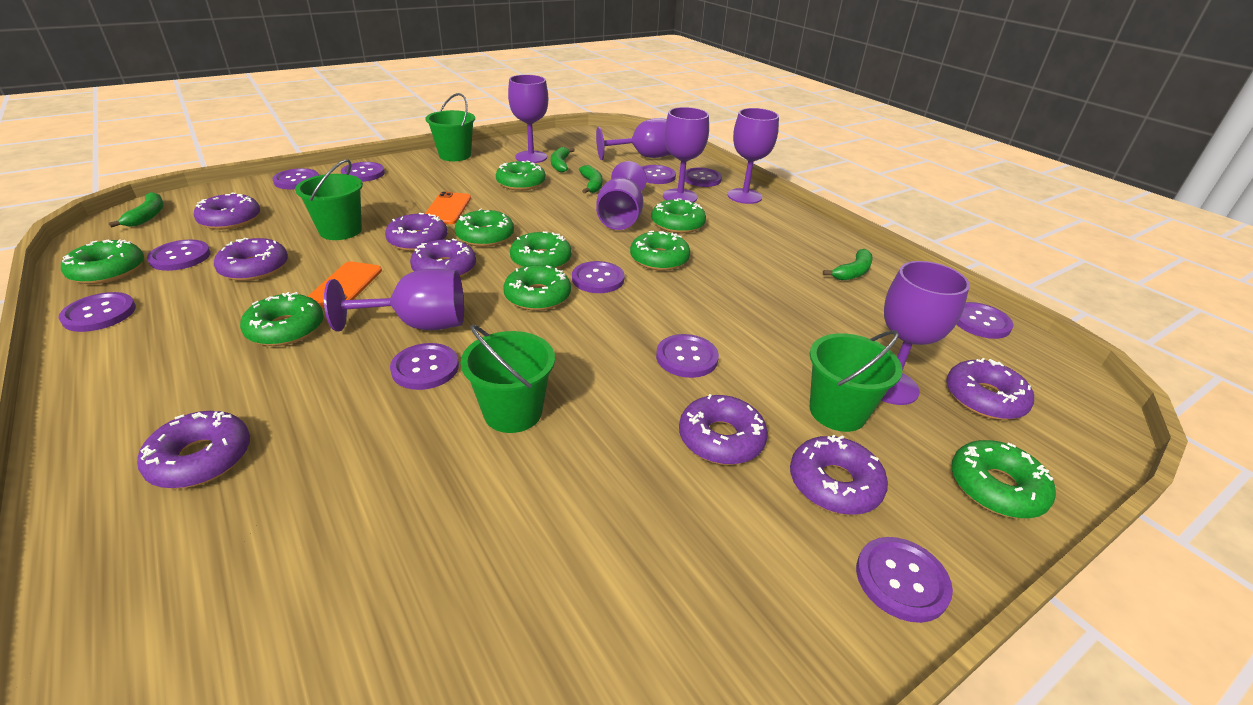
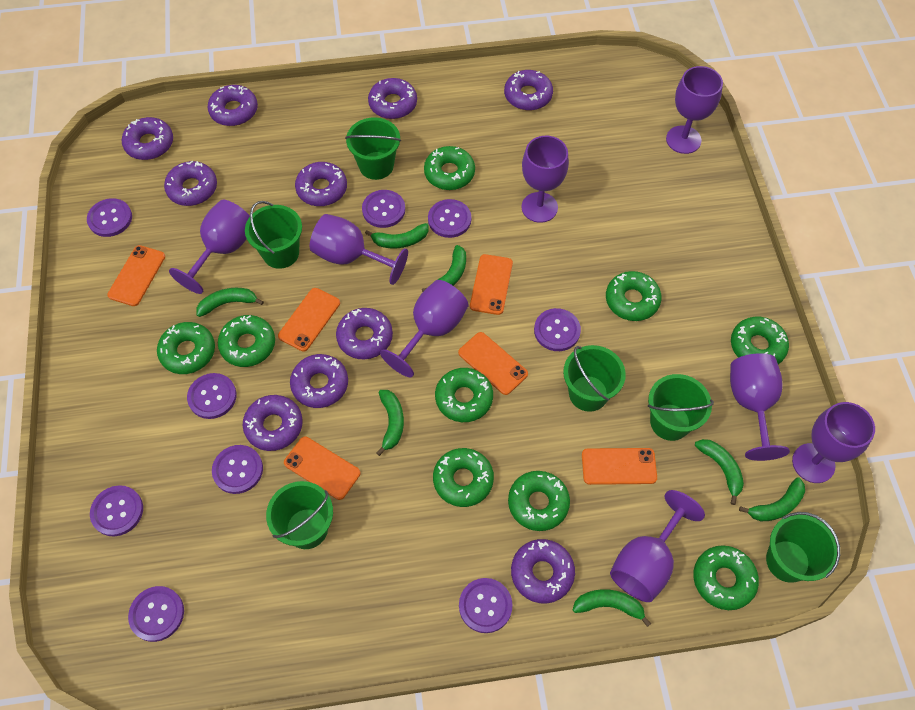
green banana: 4 -> 7
green bucket: 4 -> 6
orange phone: 2 -> 6
purple button: 11 -> 9
purple donut: 8 -> 10
purple goblet: 7 -> 8

